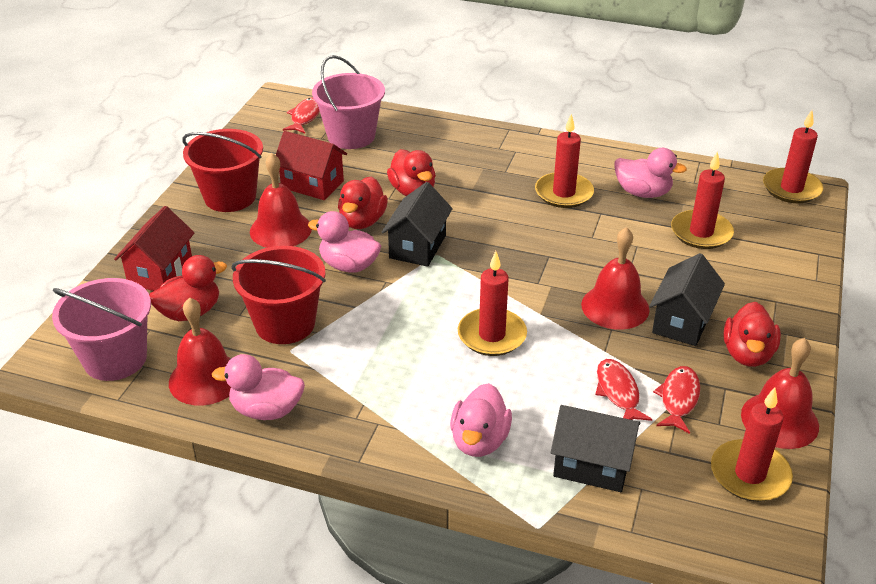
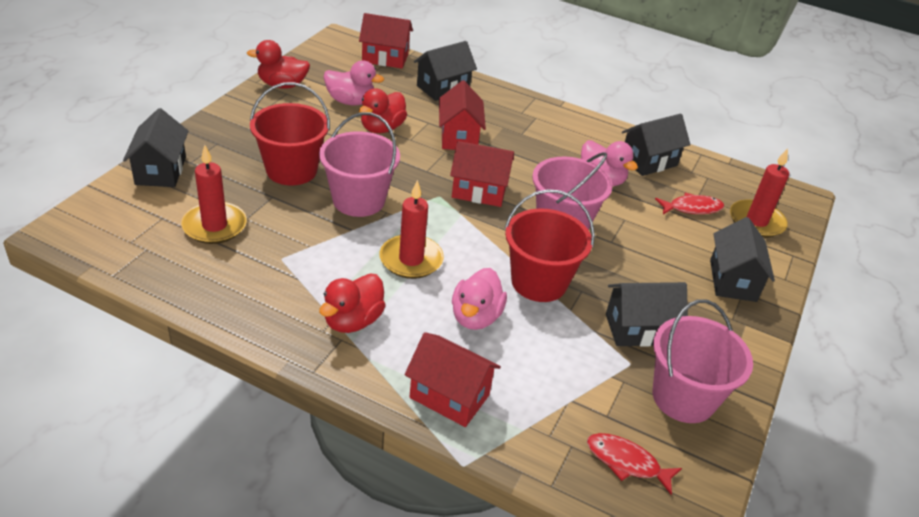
black house: 3 -> 5
pink bucket: 2 -> 3
pink duck: 4 -> 3
red bell: 4 -> 0
red candle: 5 -> 3
red duck: 4 -> 3
red fish: 3 -> 2
red house: 2 -> 4

